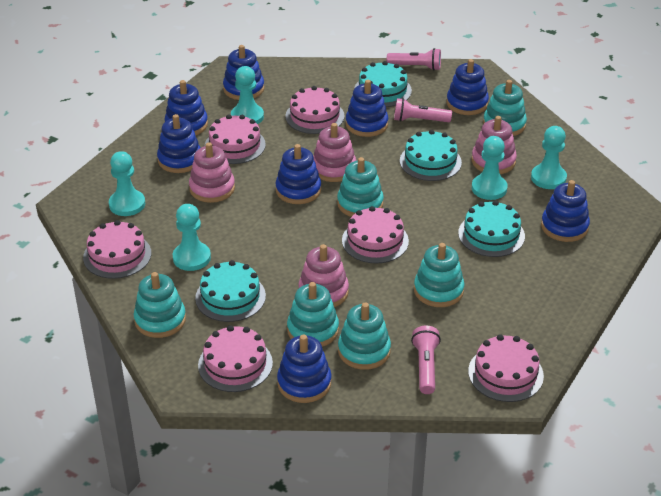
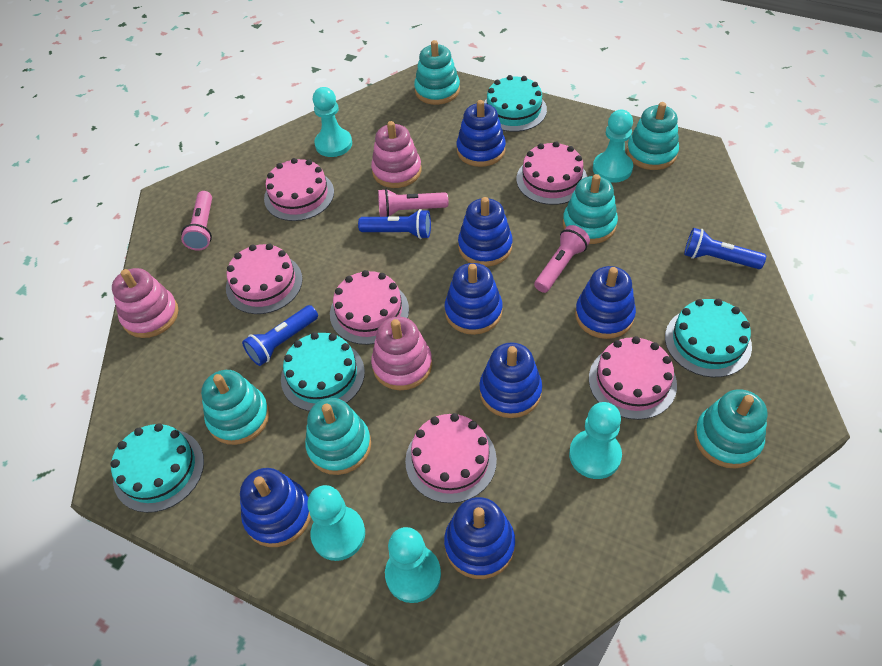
blue flashlight: 0 -> 3
blue stacking toy: 8 -> 7
pink stacking toy: 4 -> 3

